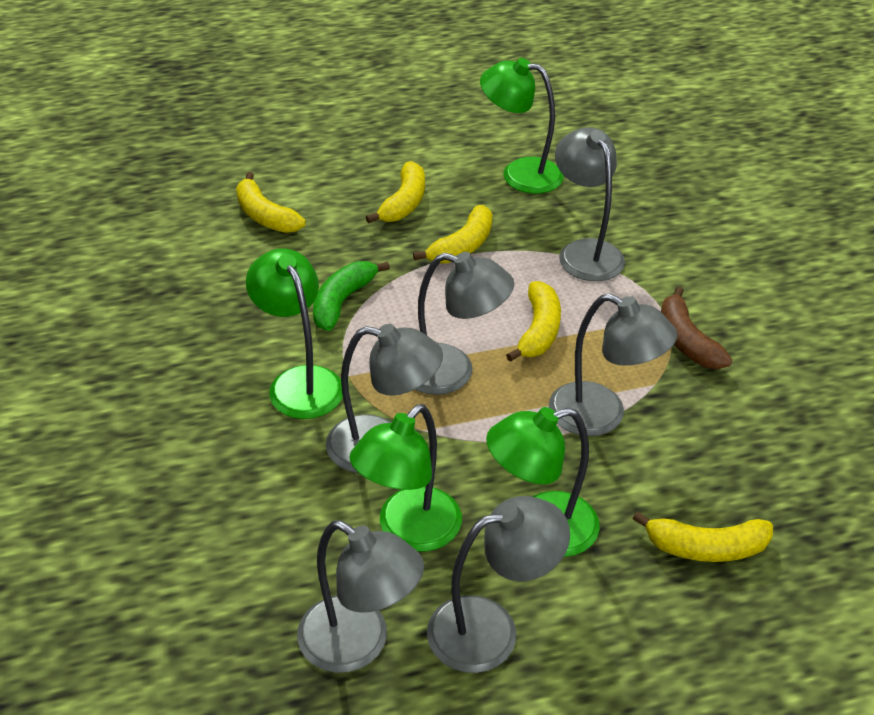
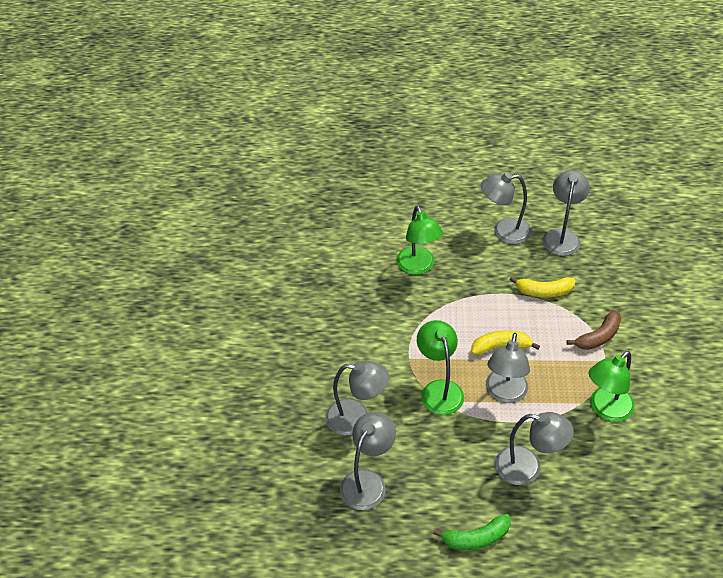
green lamp: 4 -> 3
yellow banana: 5 -> 2

